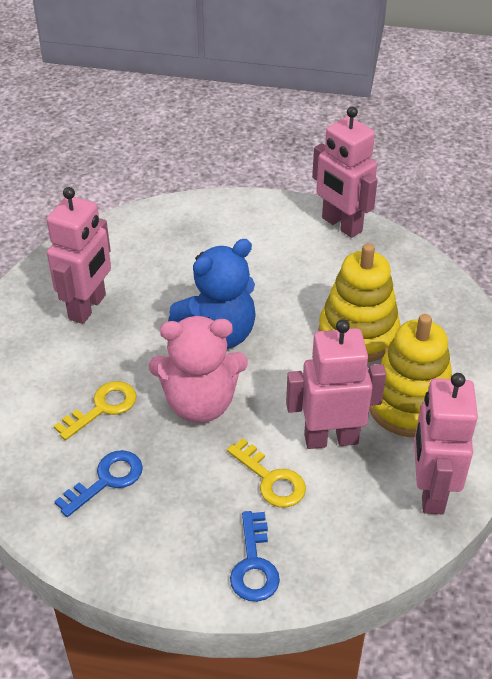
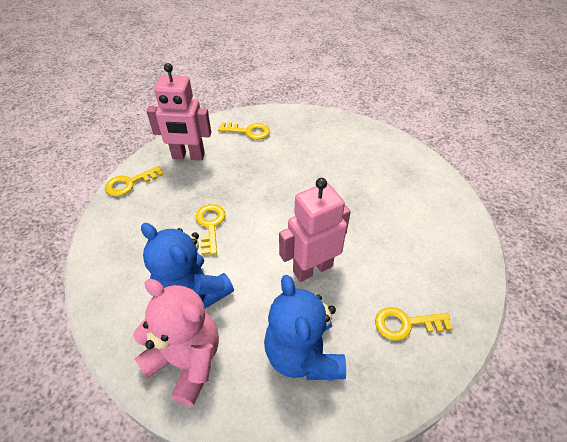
blue key: 2 -> 0
blue teddy bear: 1 -> 2
pink robot: 4 -> 2
yellow key: 2 -> 4
yellow stacking toy: 2 -> 0

